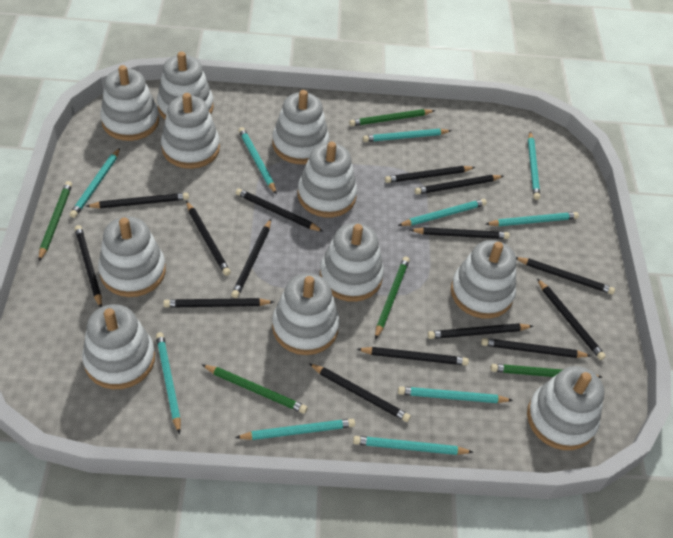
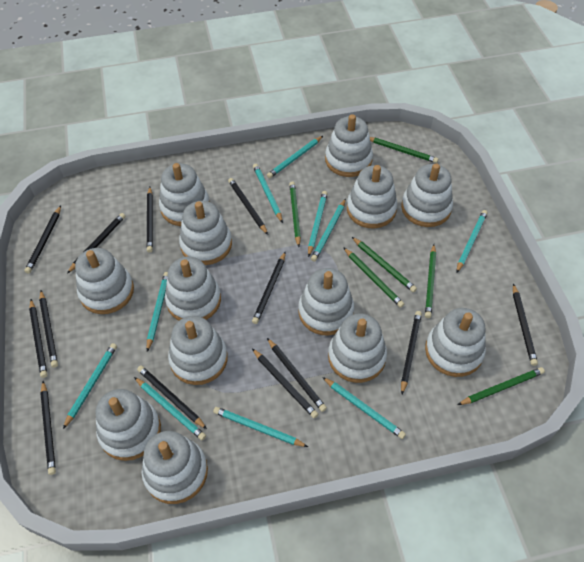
black pencil: 15 -> 13
green pencil: 5 -> 6
white stacking toy: 11 -> 13

